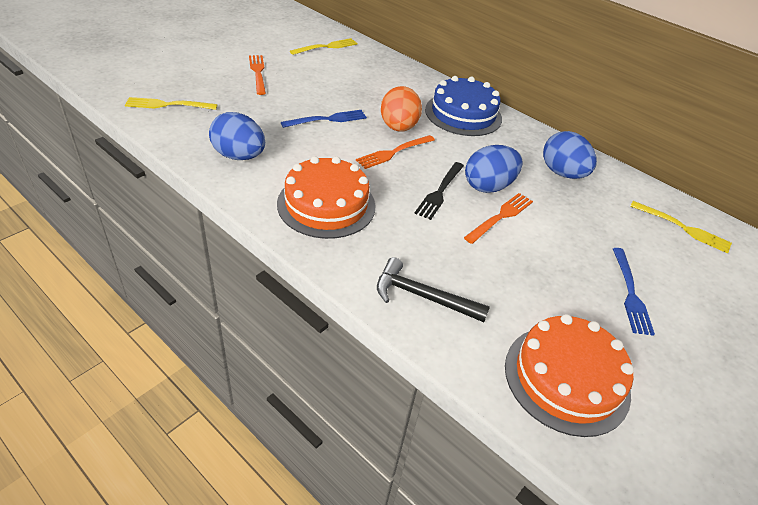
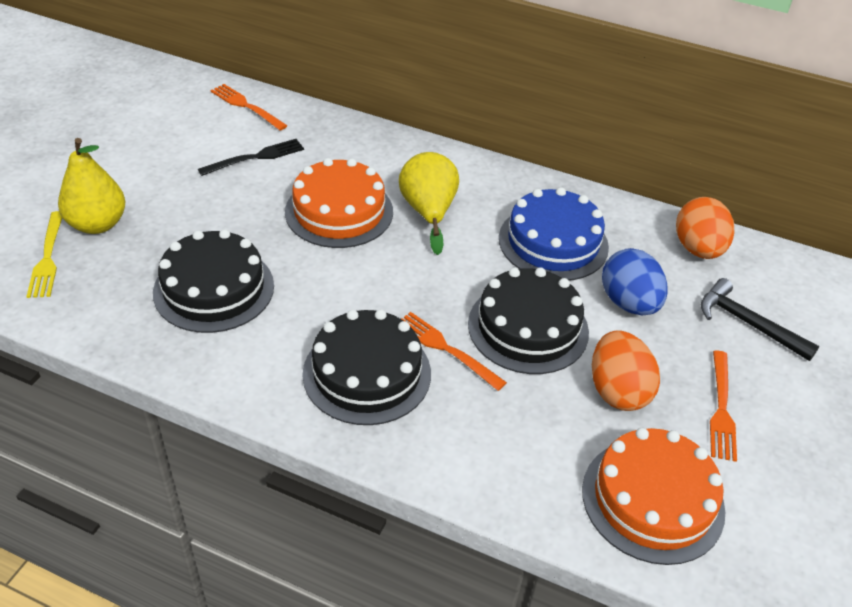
black cake: 0 -> 3
blue egg: 3 -> 1
blue fork: 2 -> 0
orange egg: 1 -> 2
yellow fork: 3 -> 1
yellow pear: 0 -> 2

